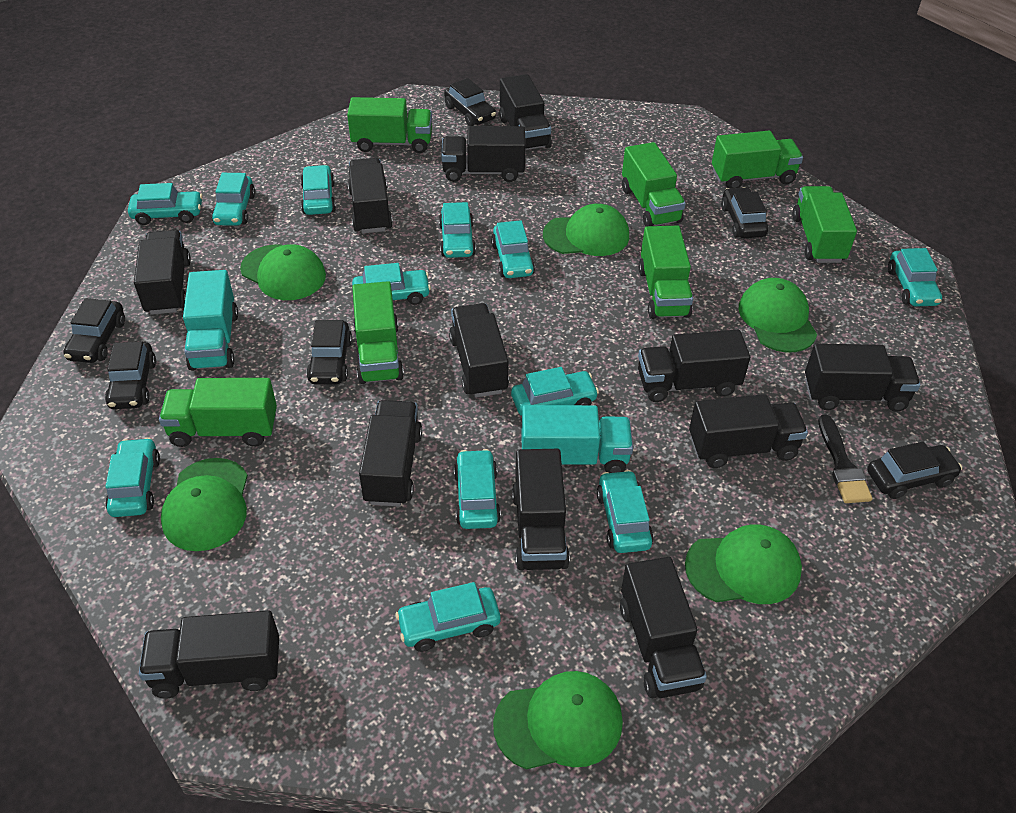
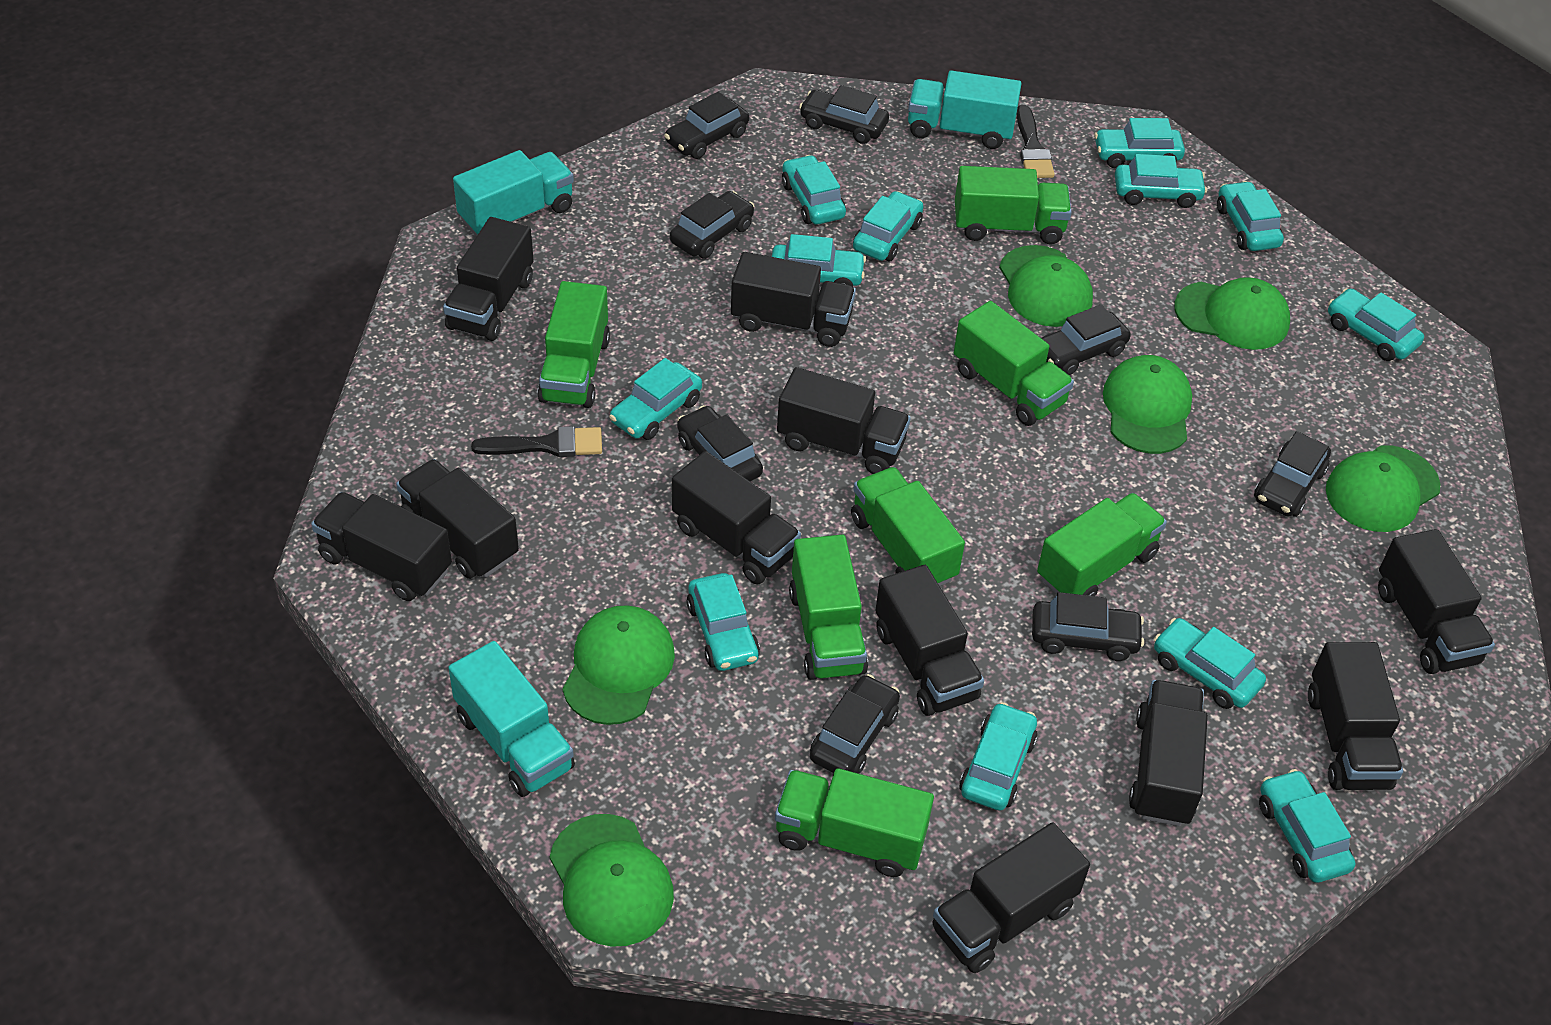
black brush: 1 -> 2
black car: 6 -> 8
black truck: 12 -> 11
turquoise truck: 2 -> 3

